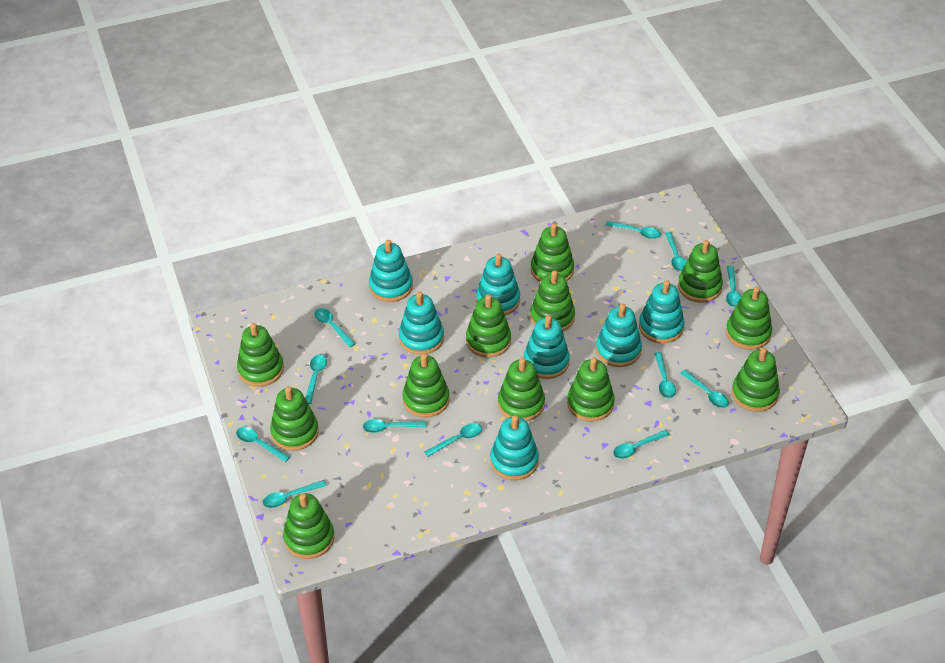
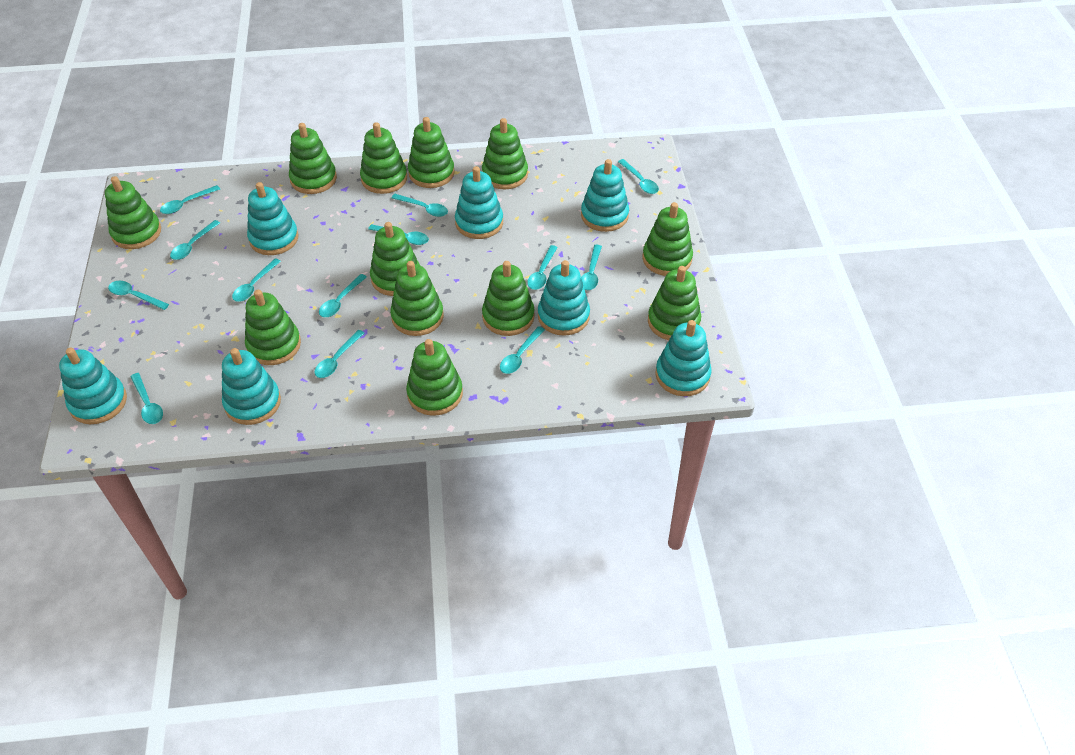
turquoise spoon: 12 -> 13

